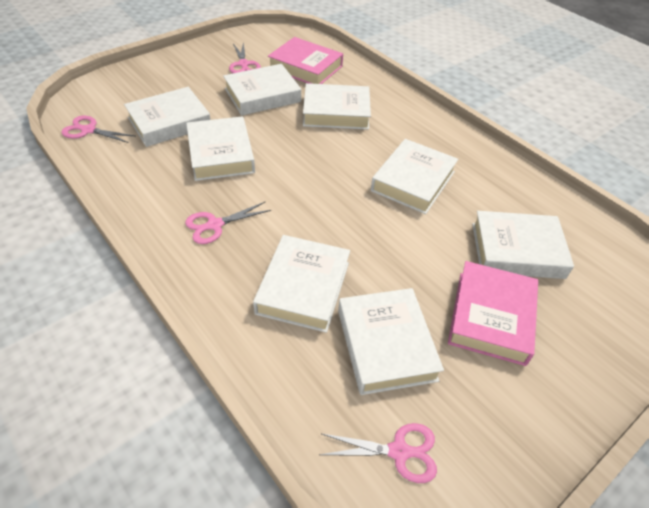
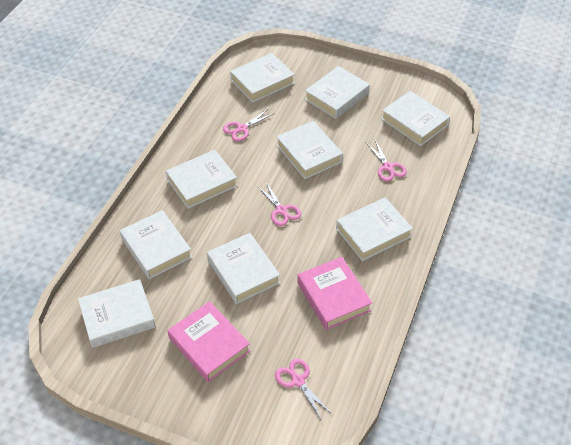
white book: 8 -> 9

